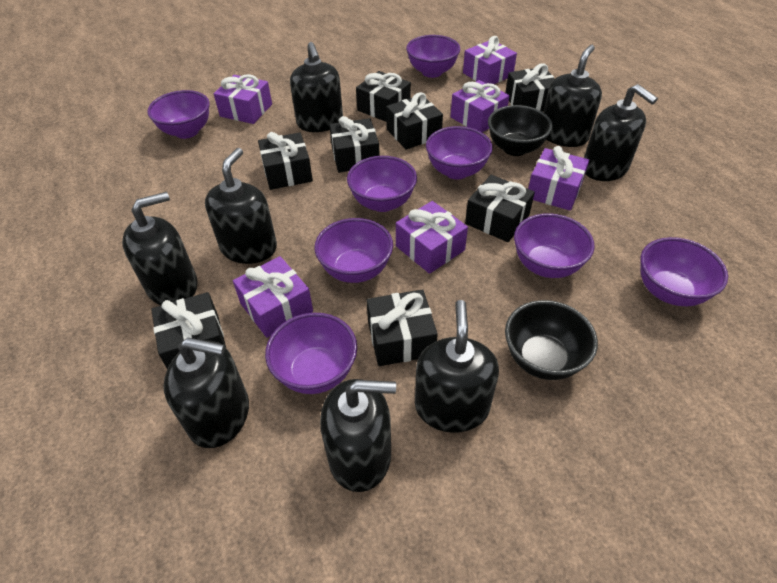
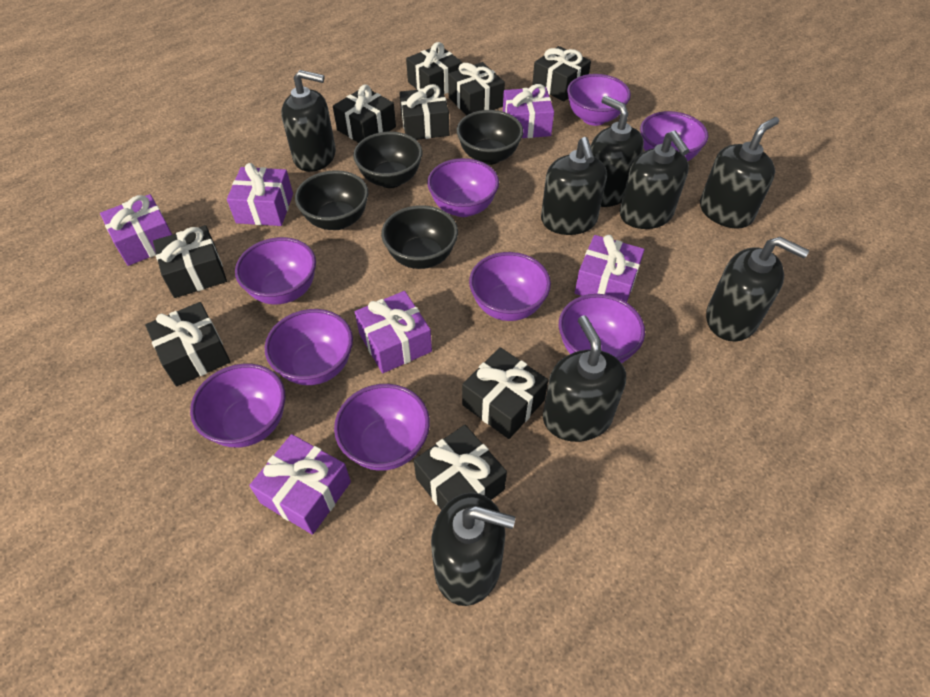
black bowl: 2 -> 4
black gift: 8 -> 9
purple bowl: 8 -> 9

